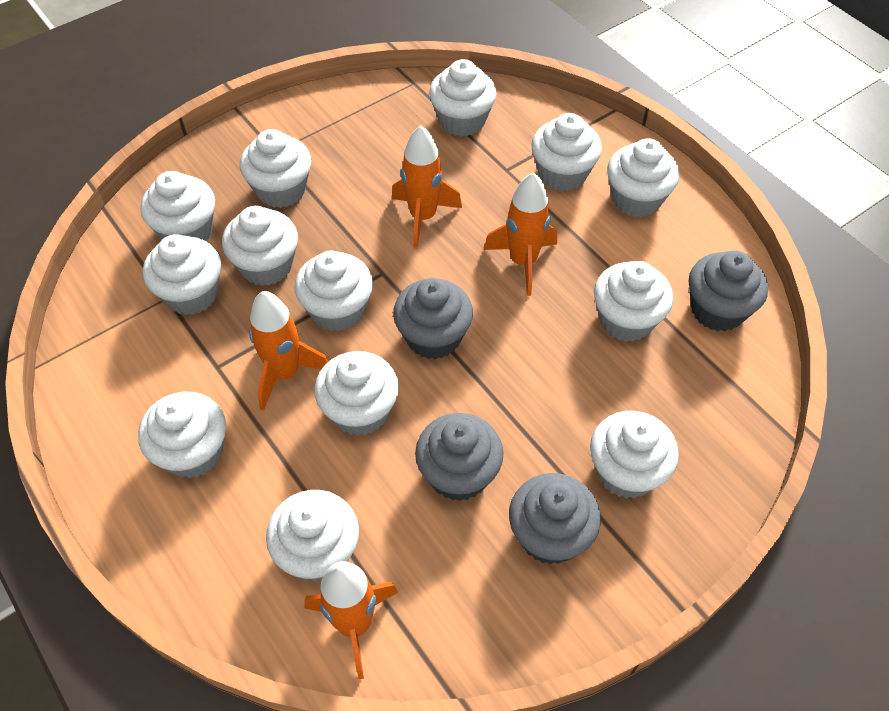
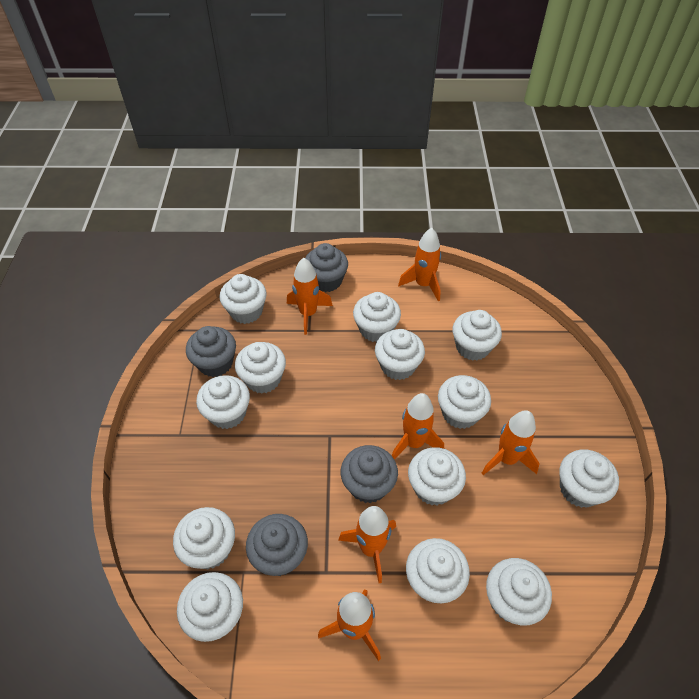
orange rocket: 4 -> 6

